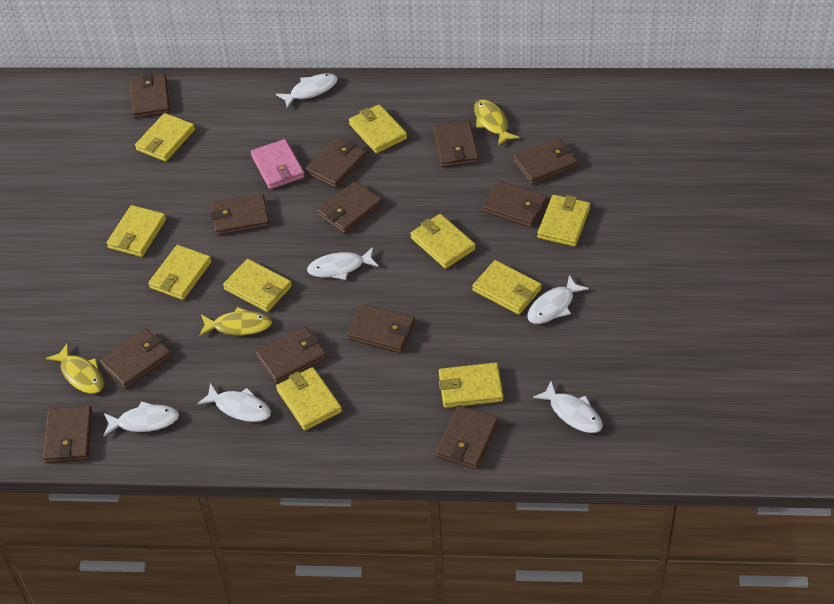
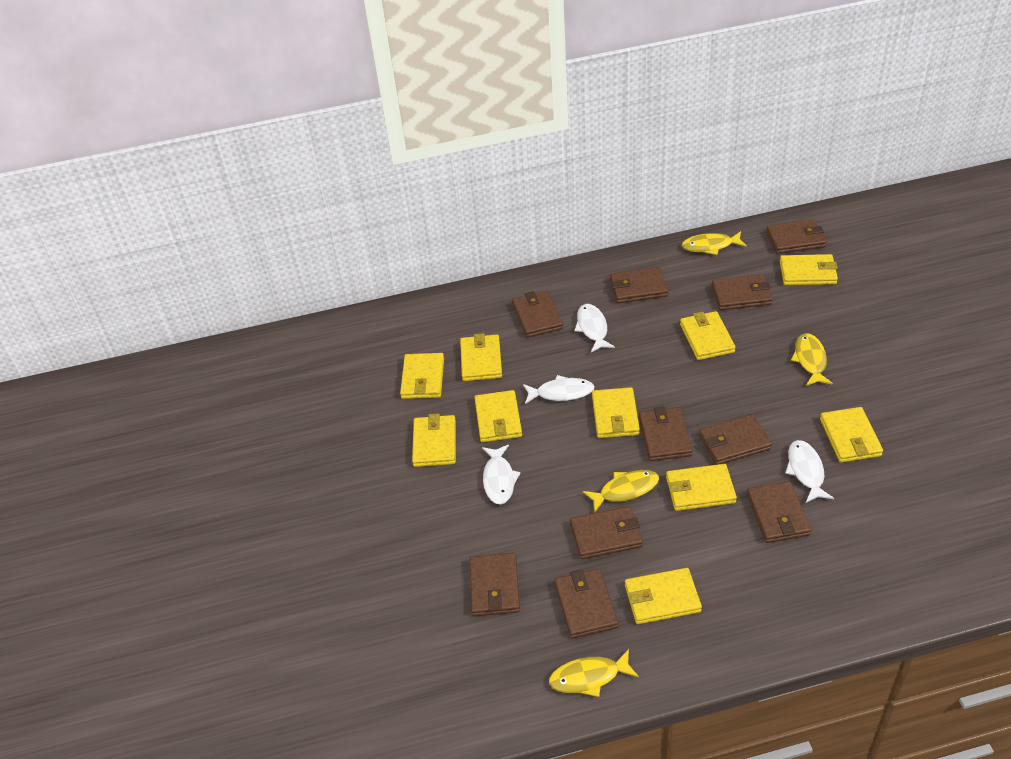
brown wallet: 12 -> 10
pink wallet: 1 -> 0
white fish: 6 -> 4
yellow fish: 3 -> 4

